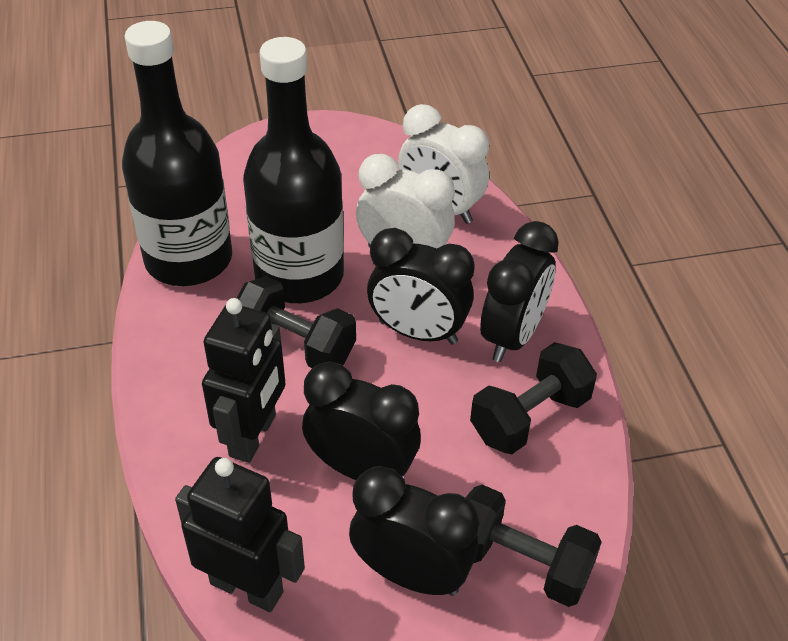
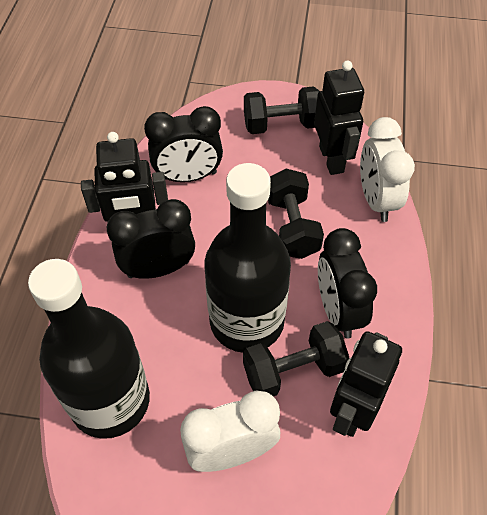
black clock: 4 -> 3
black robot: 2 -> 3

